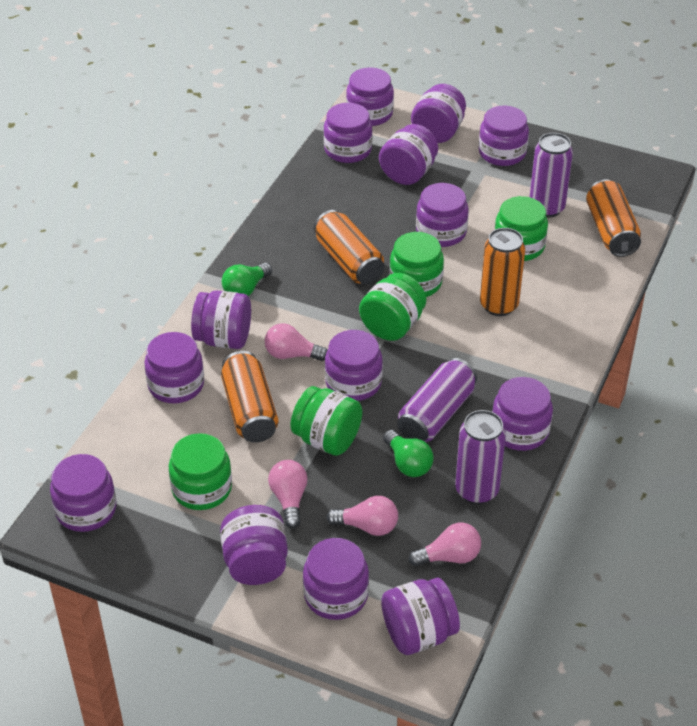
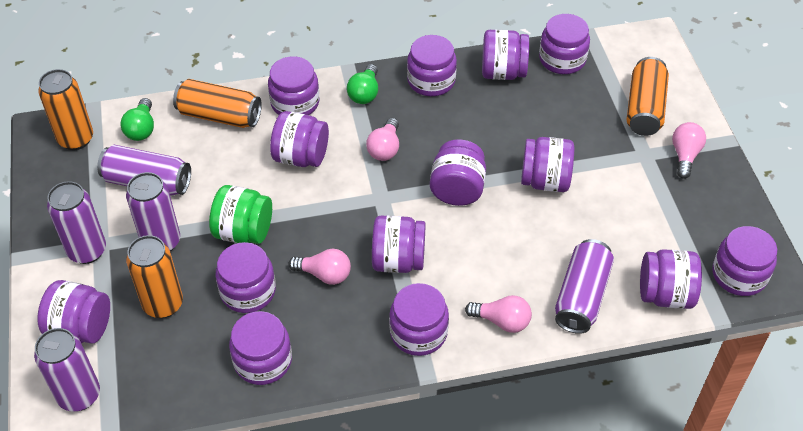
green jar: 5 -> 1
purple can: 3 -> 5

